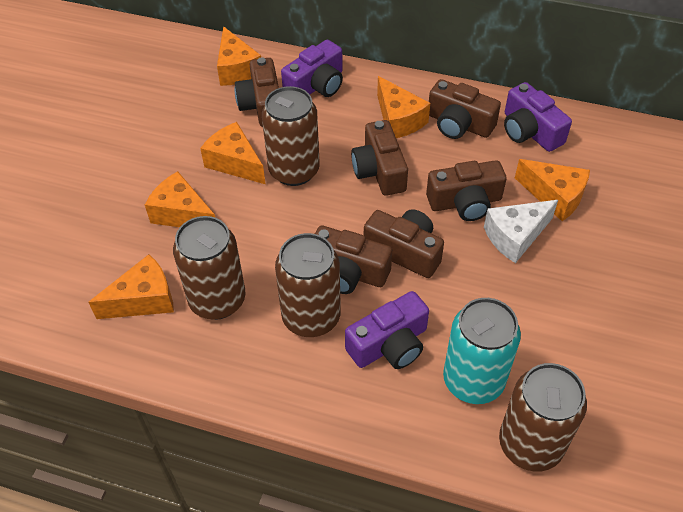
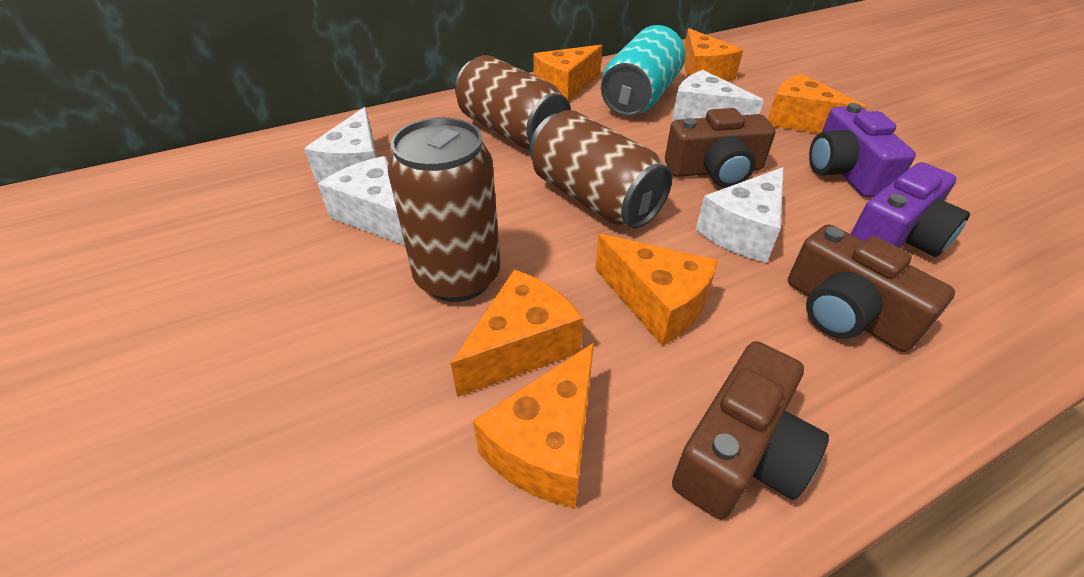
brown camera: 6 -> 3
brown can: 4 -> 3
purple camera: 3 -> 2
white cheese: 1 -> 4

